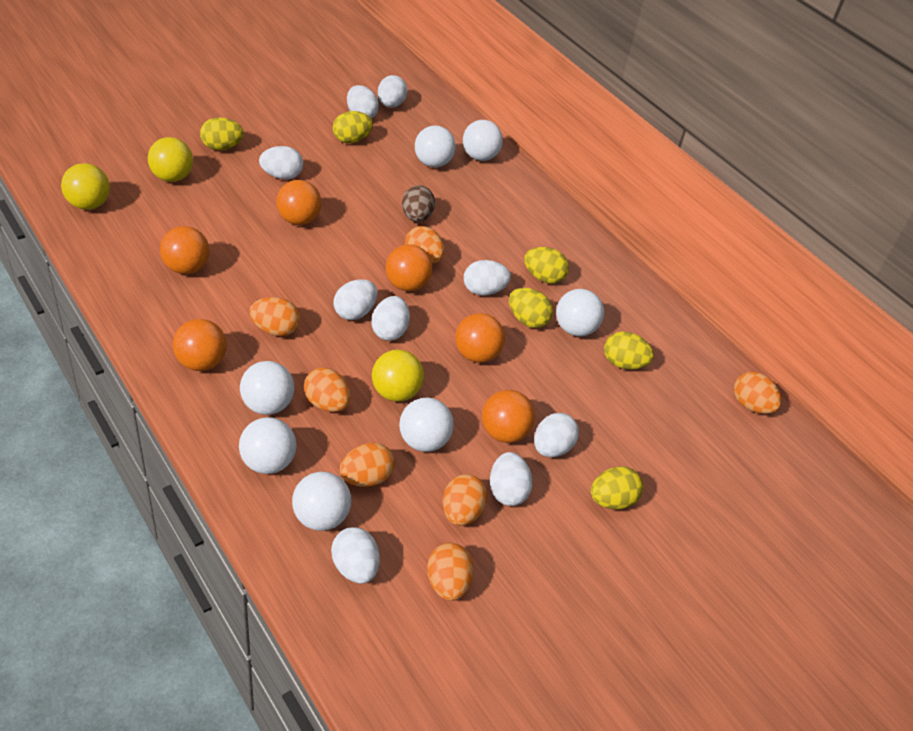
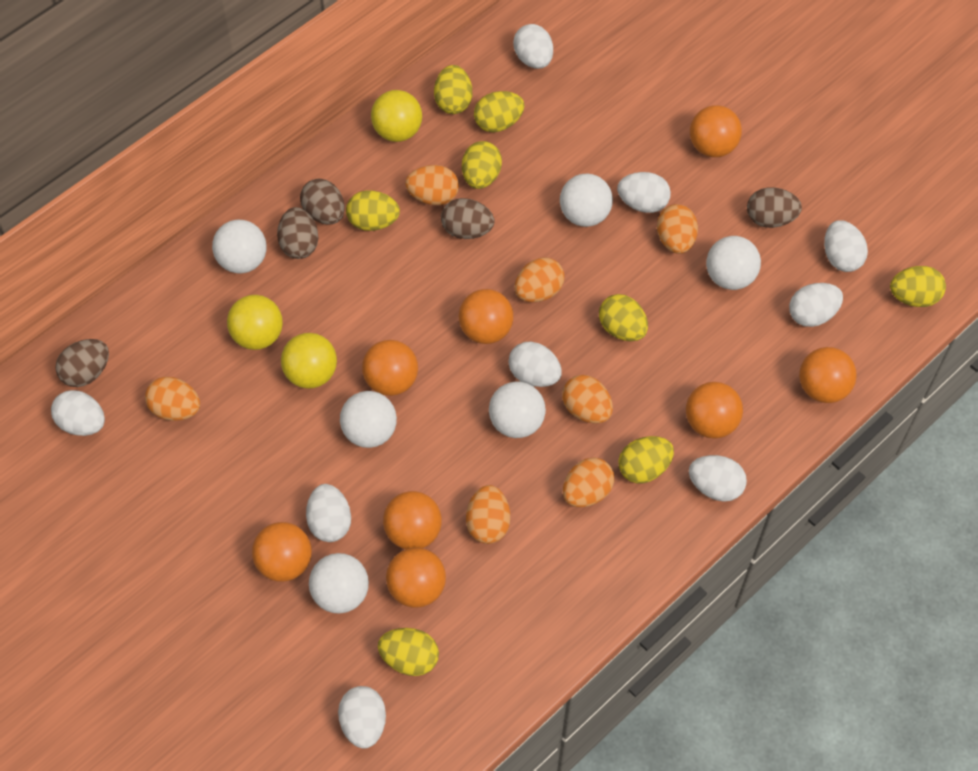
brown egg: 1 -> 5
orange ball: 6 -> 8
white ball: 7 -> 6
yellow egg: 6 -> 8

